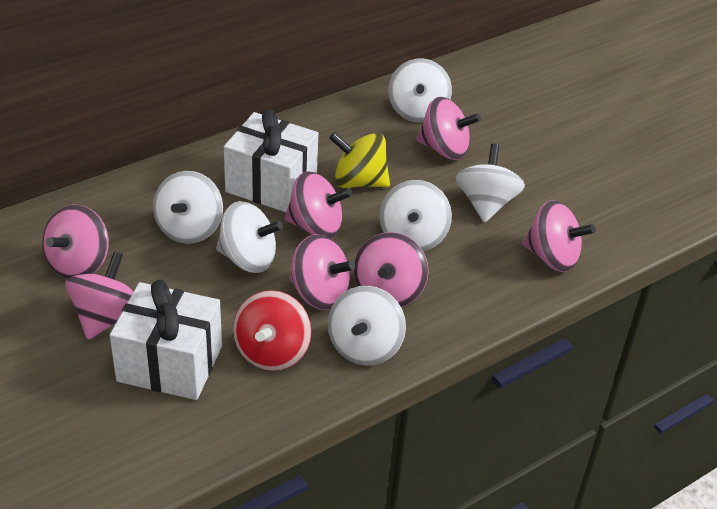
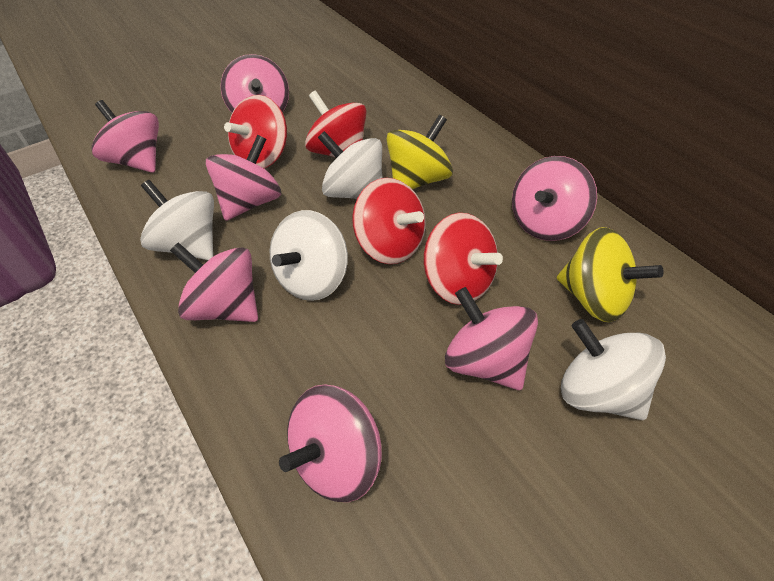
red spinning top: 1 -> 4
white gift: 2 -> 0
white spinning top: 6 -> 4
yellow spinning top: 1 -> 2

